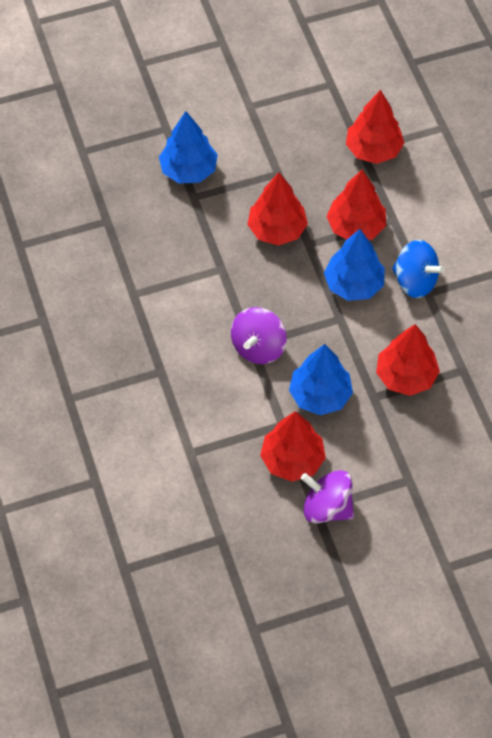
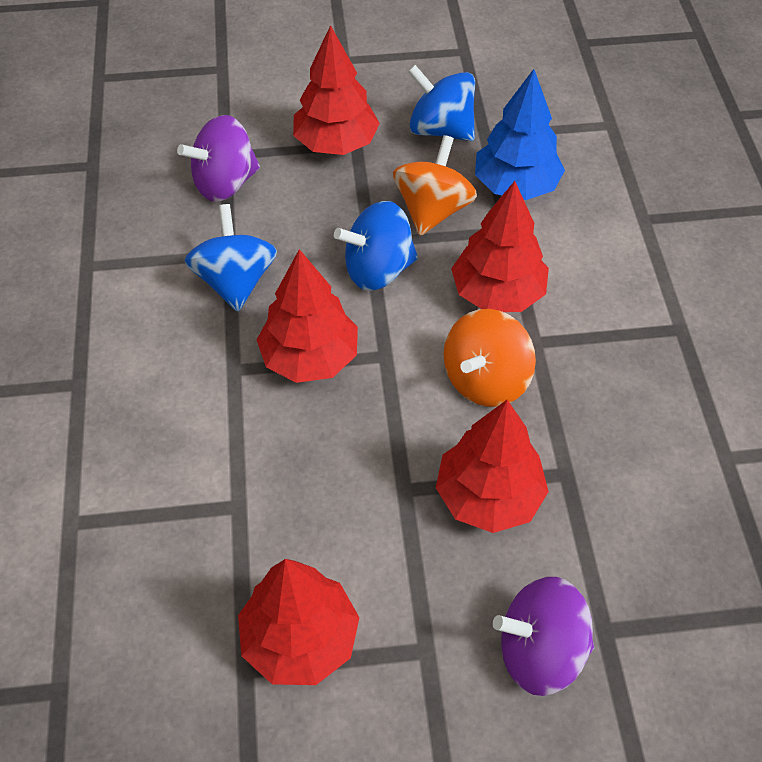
blue spinning top: 1 -> 3
blue tree: 3 -> 1
orange spinning top: 0 -> 2

